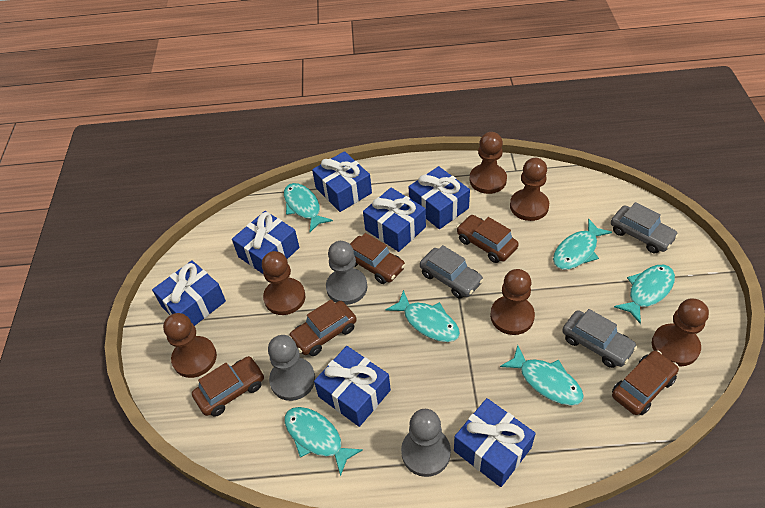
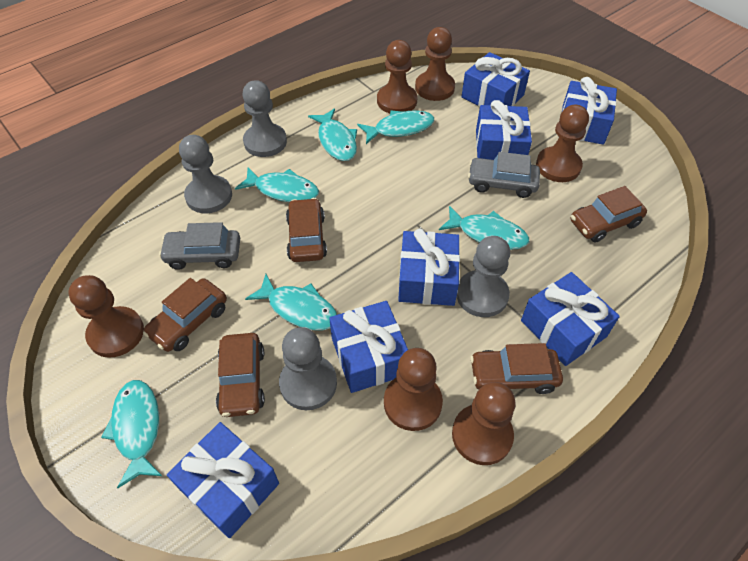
grey car: 3 -> 2
grey pawn: 3 -> 4

